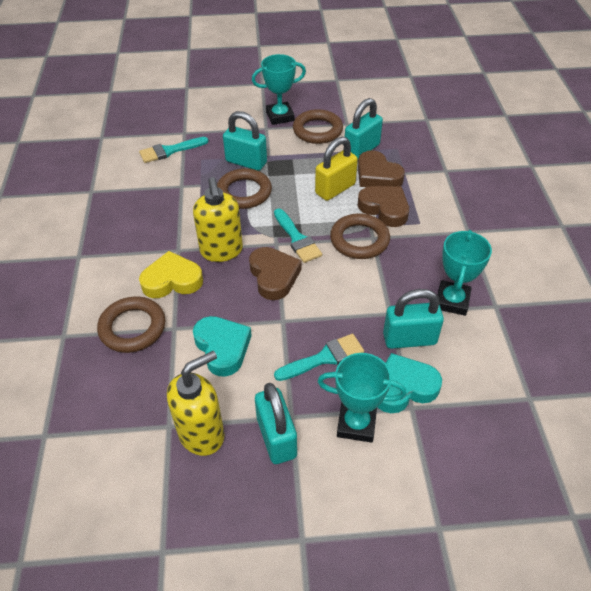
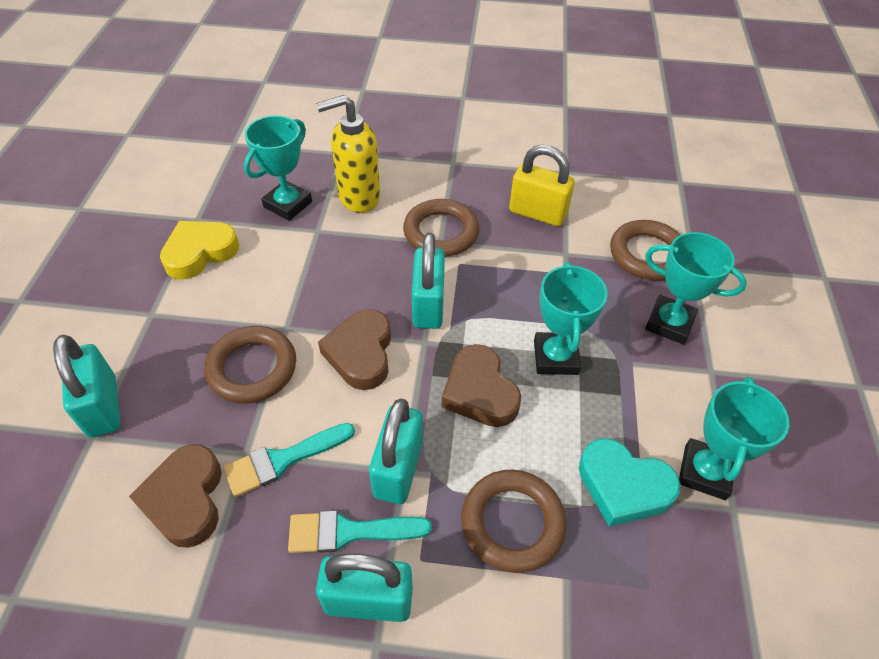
turquoise brush: 3 -> 2
turquoise heart: 2 -> 1
turquoise trophy: 3 -> 4
yellow soap dispenser: 2 -> 1

